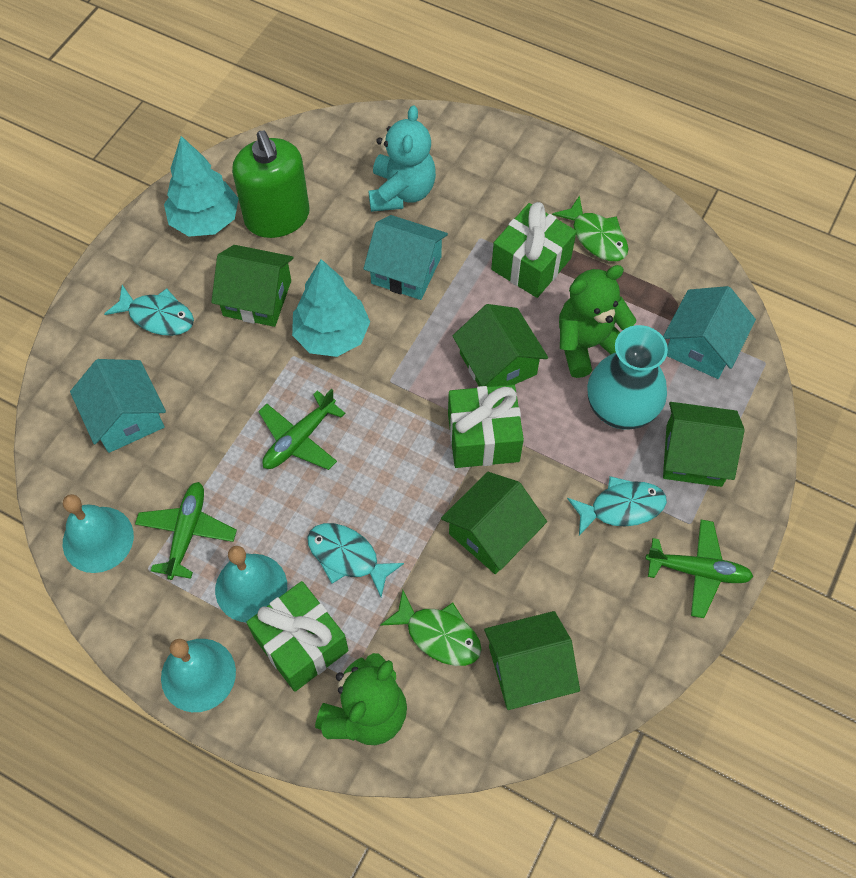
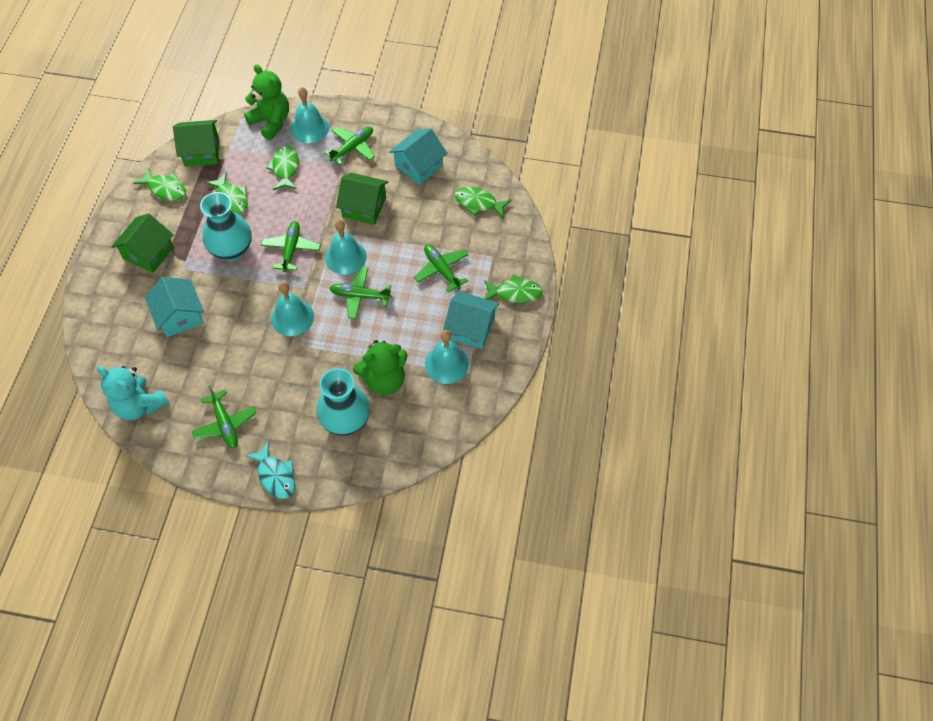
green fish: 2 -> 5
green gift: 3 -> 0
green house: 5 -> 3
green plane: 3 -> 5
green soap dispenser: 1 -> 0
turquoise bell: 3 -> 4
turquoise fish: 3 -> 1
turquoise tree: 2 -> 0
turquoise vase: 1 -> 2

